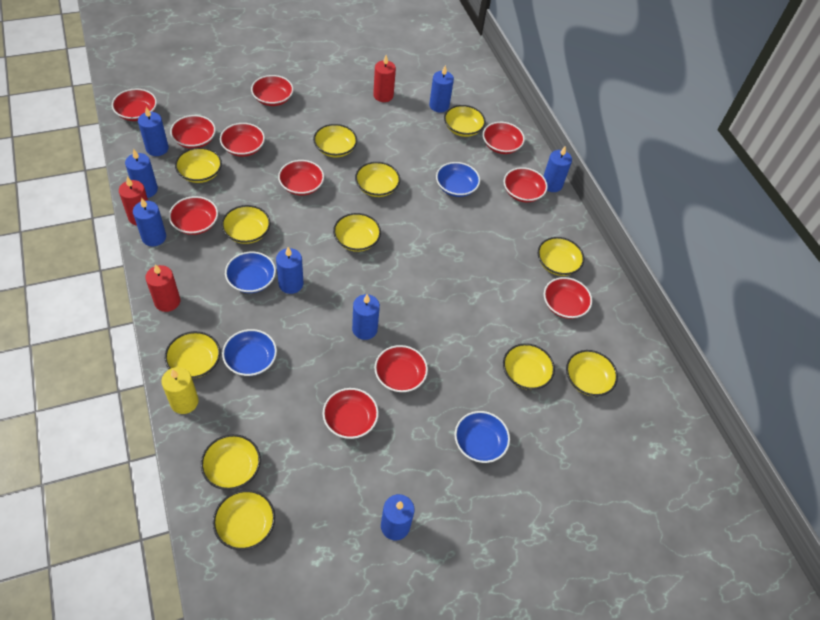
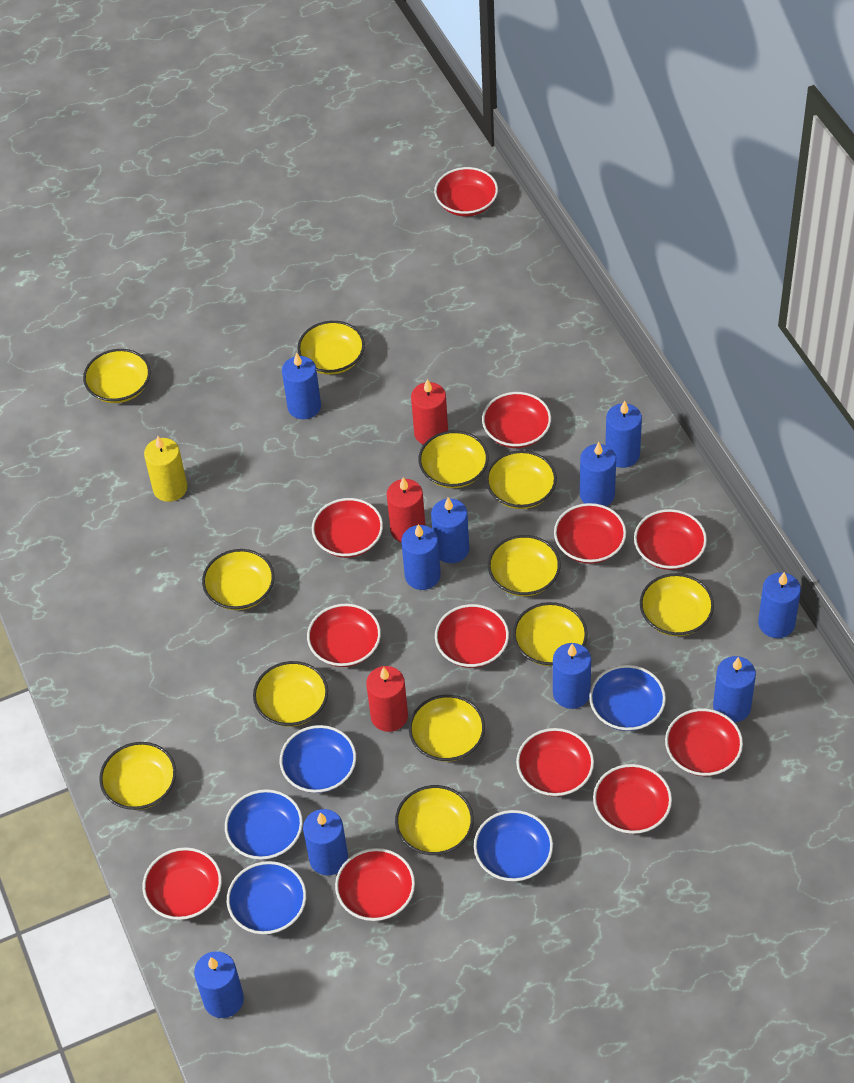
blue bowl: 4 -> 5
blue candle: 8 -> 10
red bowl: 11 -> 12

